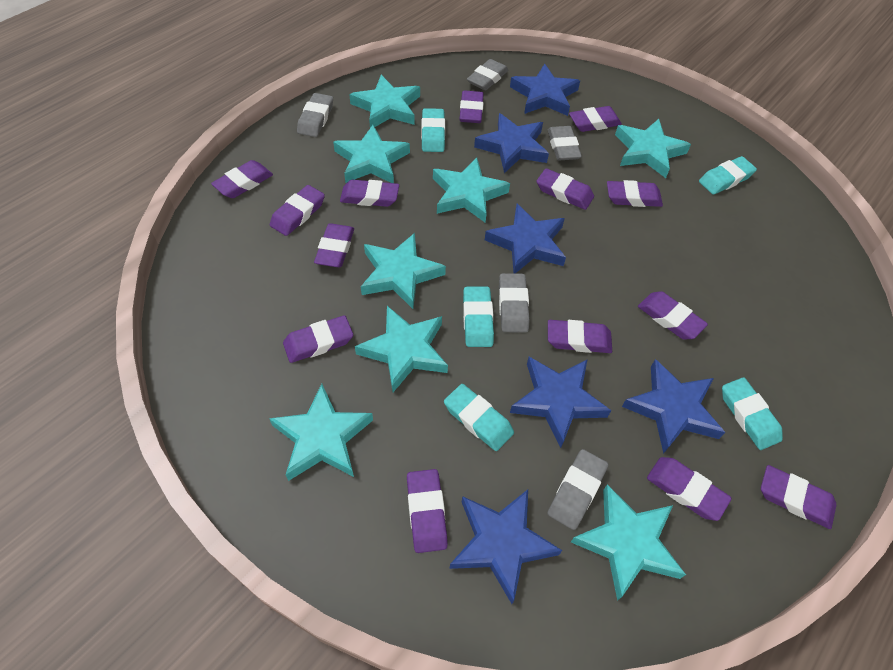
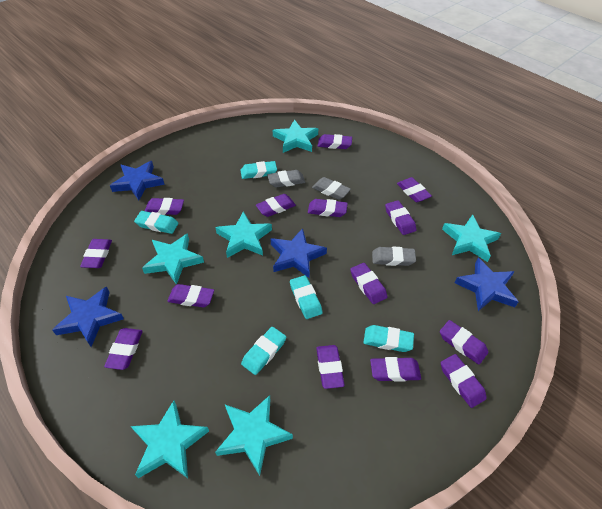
blue star: 6 -> 4
grey eraser: 5 -> 3
turquoise star: 8 -> 6

